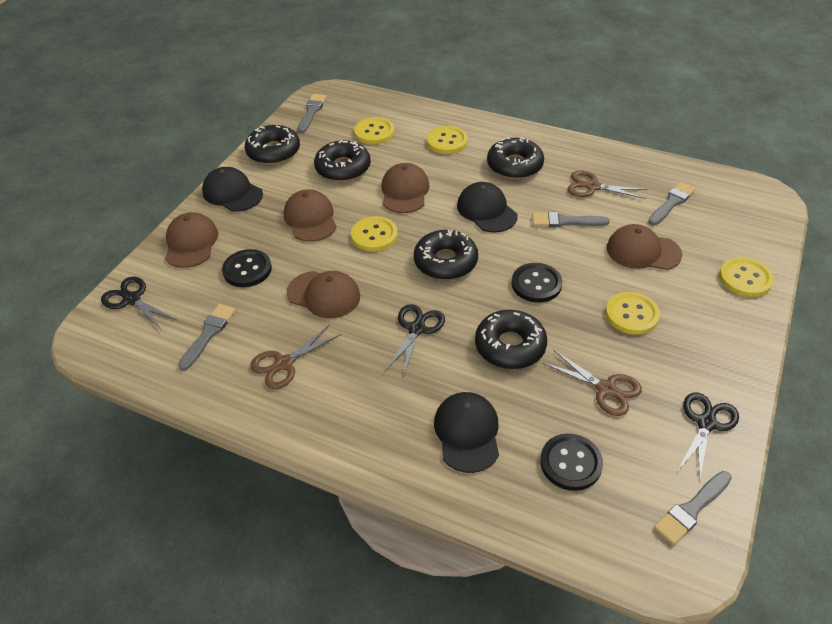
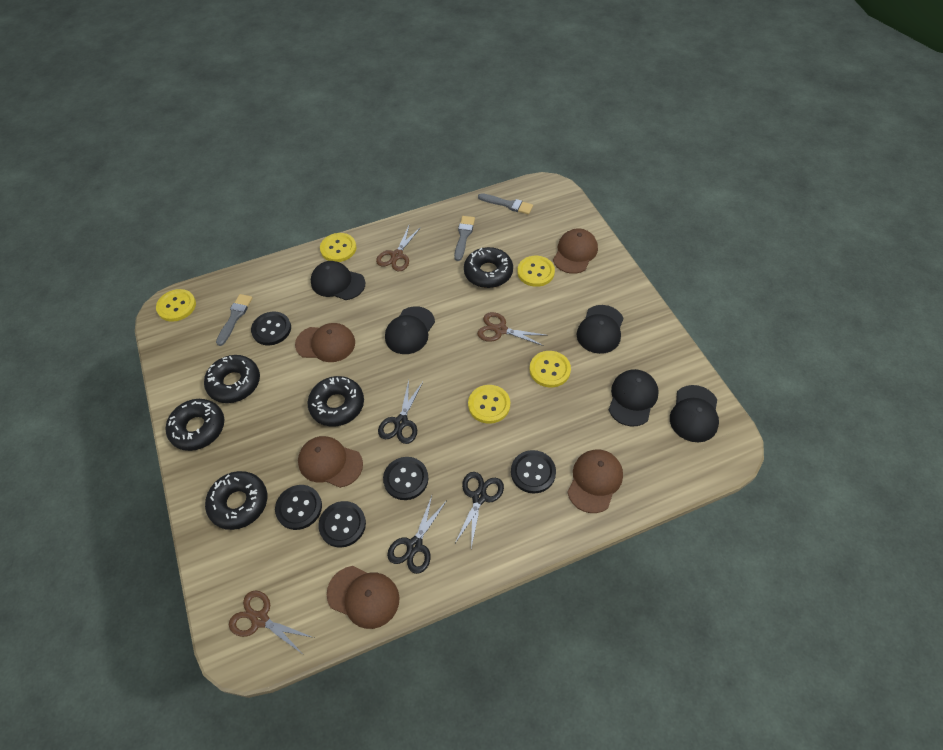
black button: 3 -> 5
black cap: 3 -> 5
grey brush: 5 -> 3

